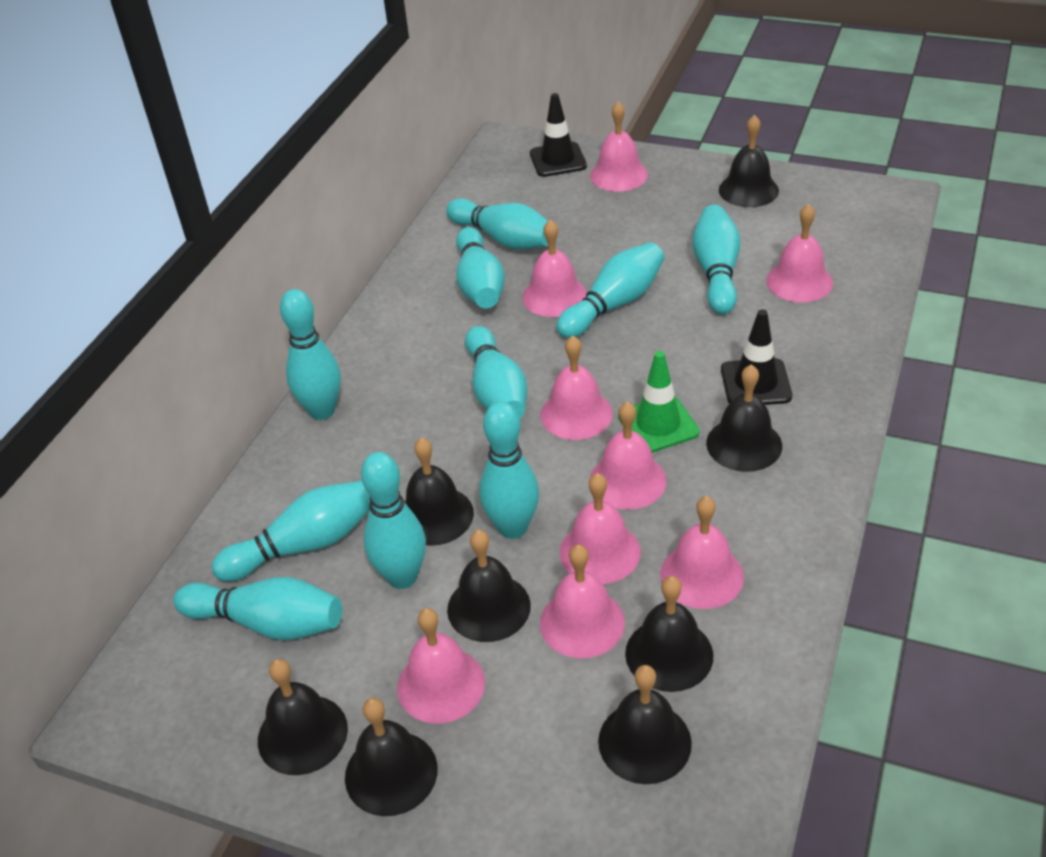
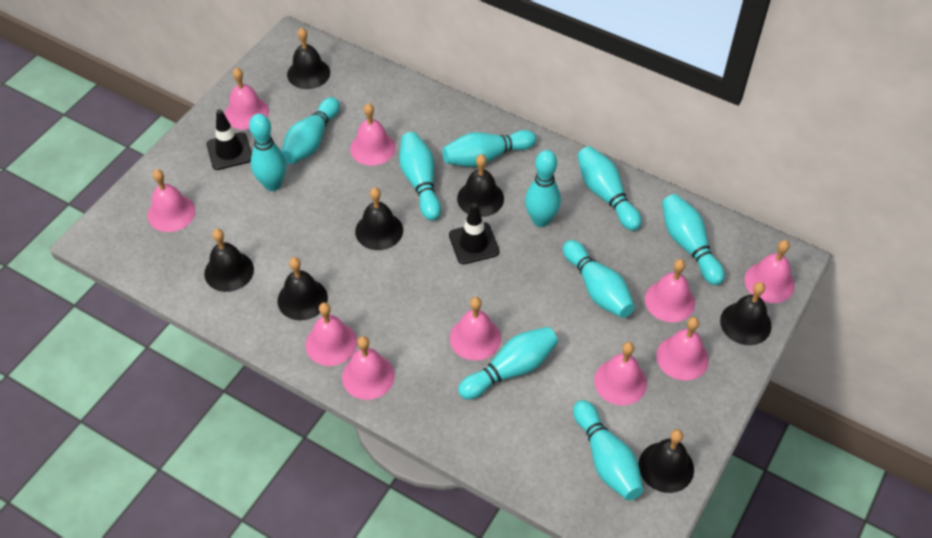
black bell: 8 -> 7
green traffic cone: 1 -> 0
pink bell: 9 -> 10

